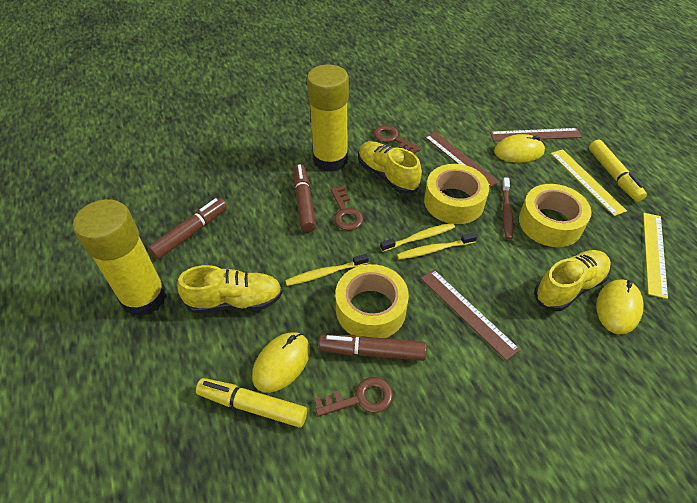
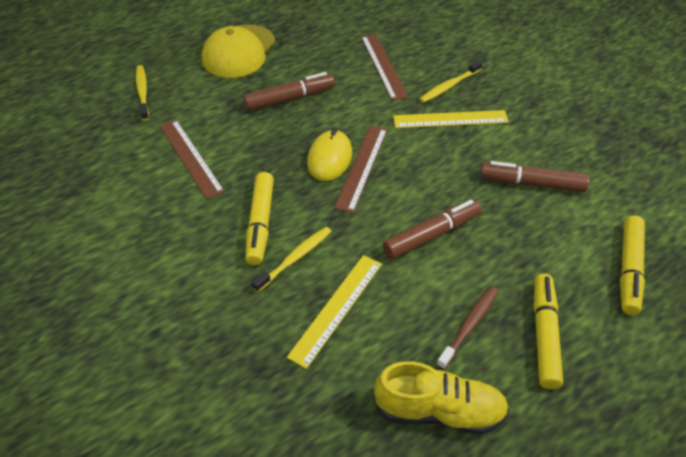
brown key: 3 -> 0
yellow cap: 0 -> 1
yellow glue stick: 2 -> 0
yellow marker: 2 -> 3
yellow mouse: 3 -> 1
yellow shoe: 3 -> 1
yellow tape: 3 -> 0

